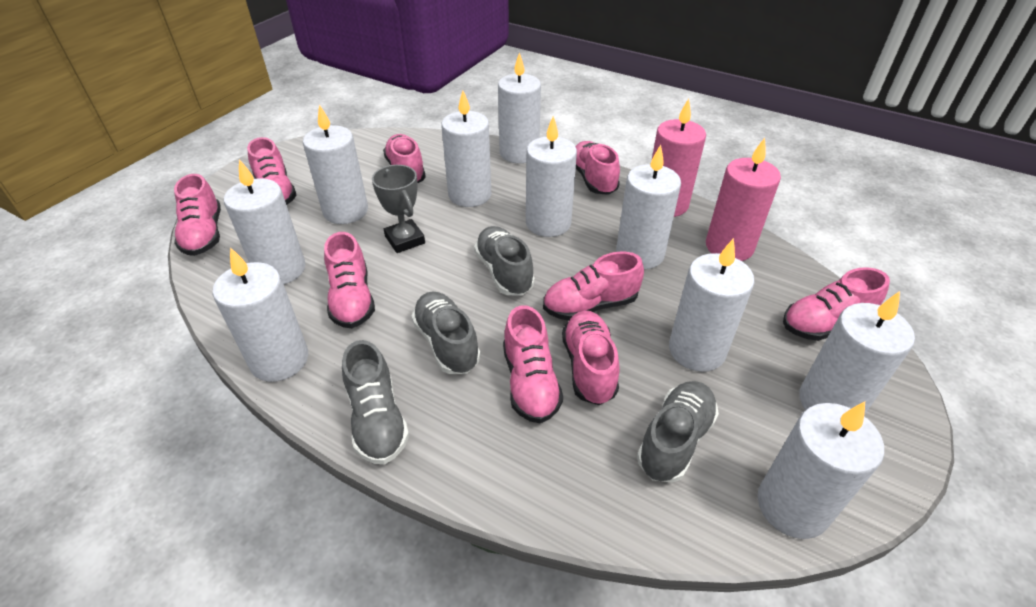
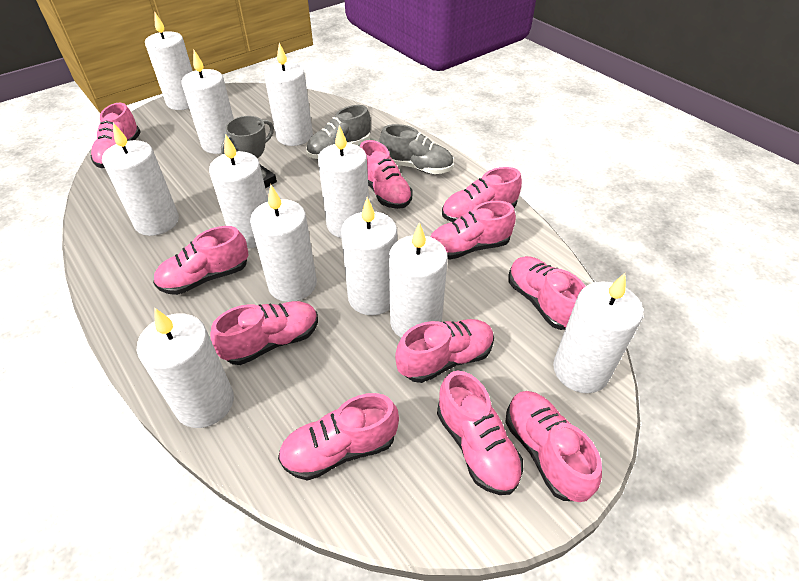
grey shoe: 4 -> 2
pink candle: 2 -> 0
pink shoe: 9 -> 11
white candle: 10 -> 11

